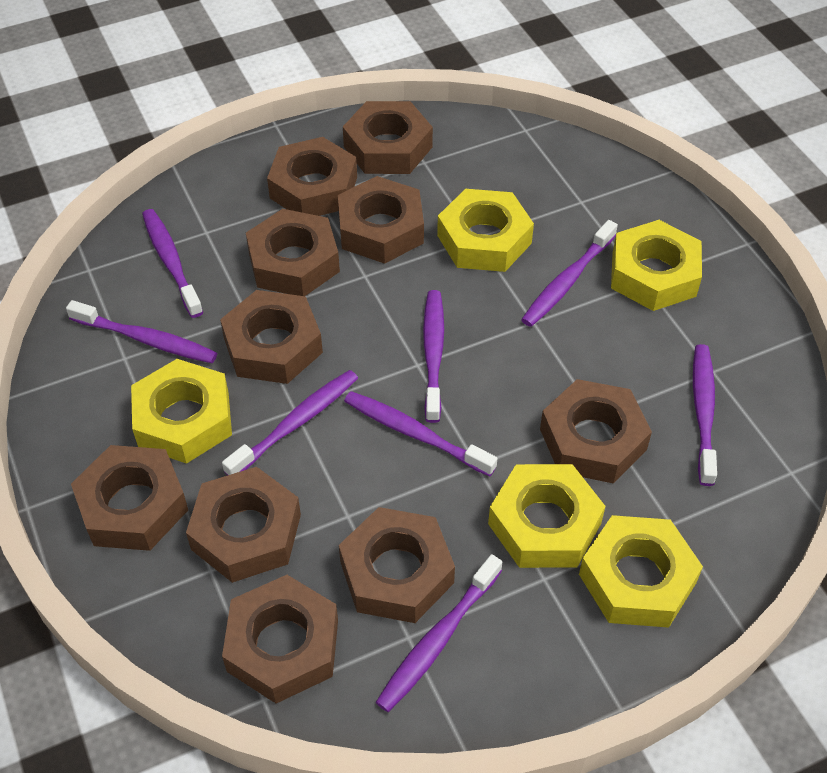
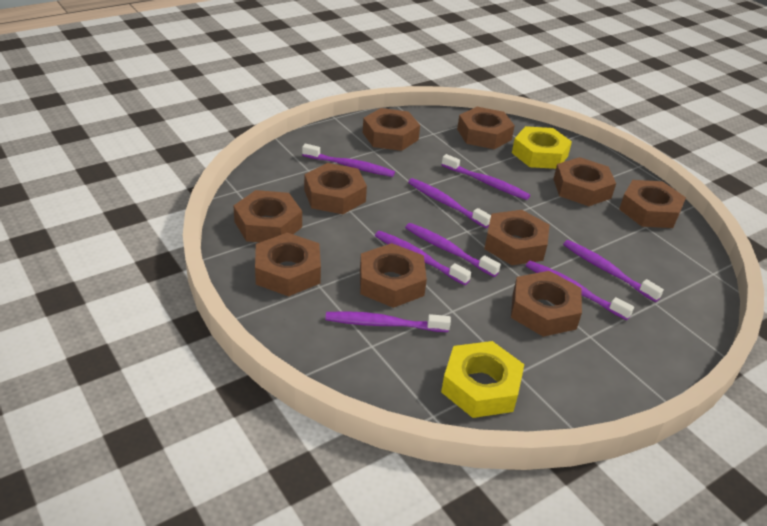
yellow nut: 5 -> 2

